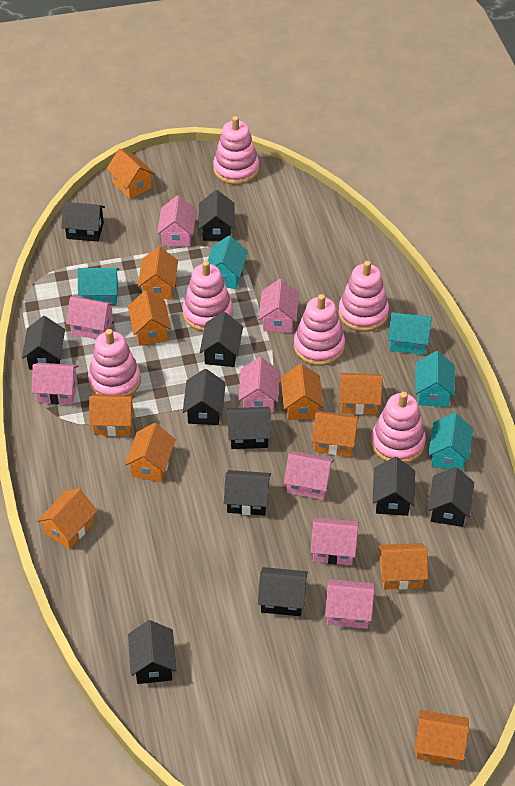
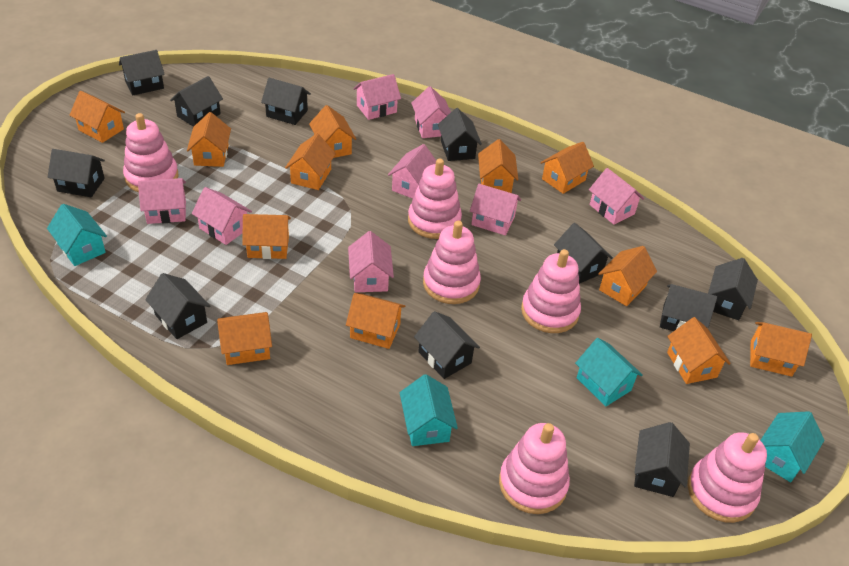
orange house: 11 -> 12
turquoise house: 5 -> 4

